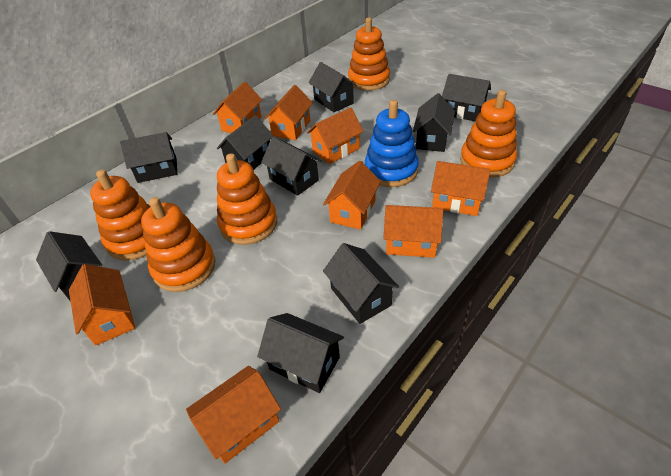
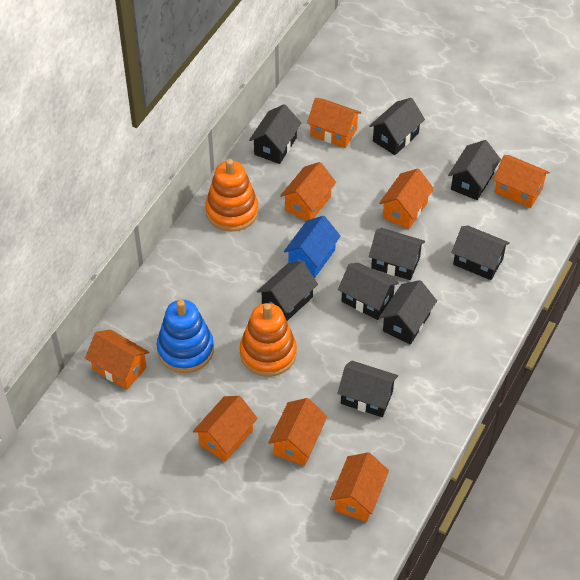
blue house: 0 -> 1
orange stacking toy: 5 -> 2

